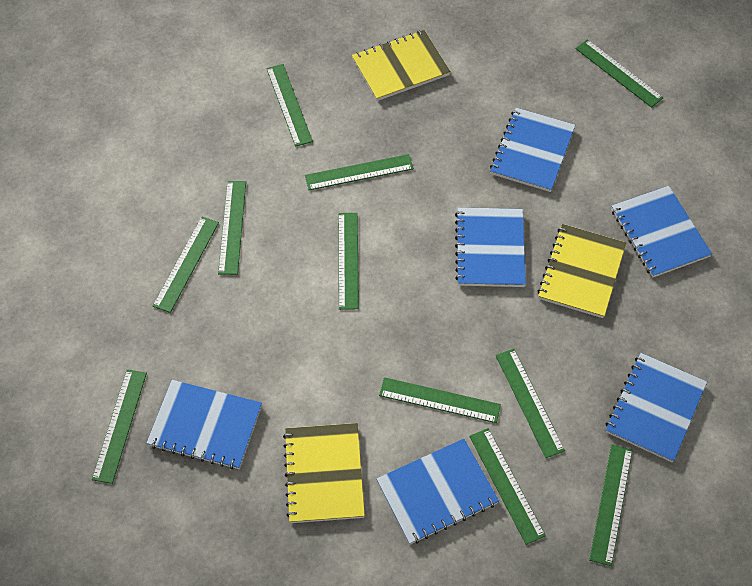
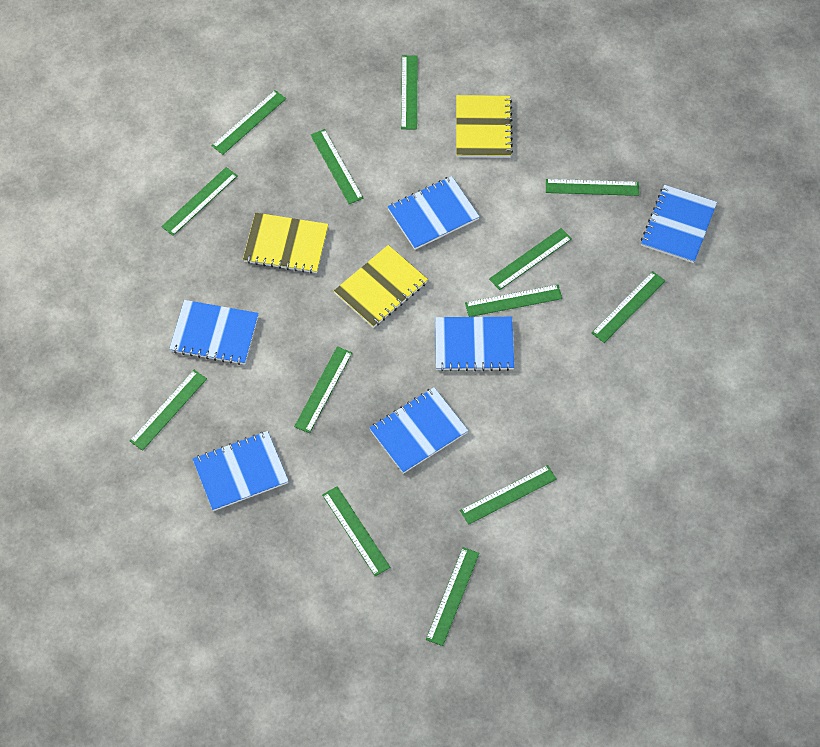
green ruler: 11 -> 13

